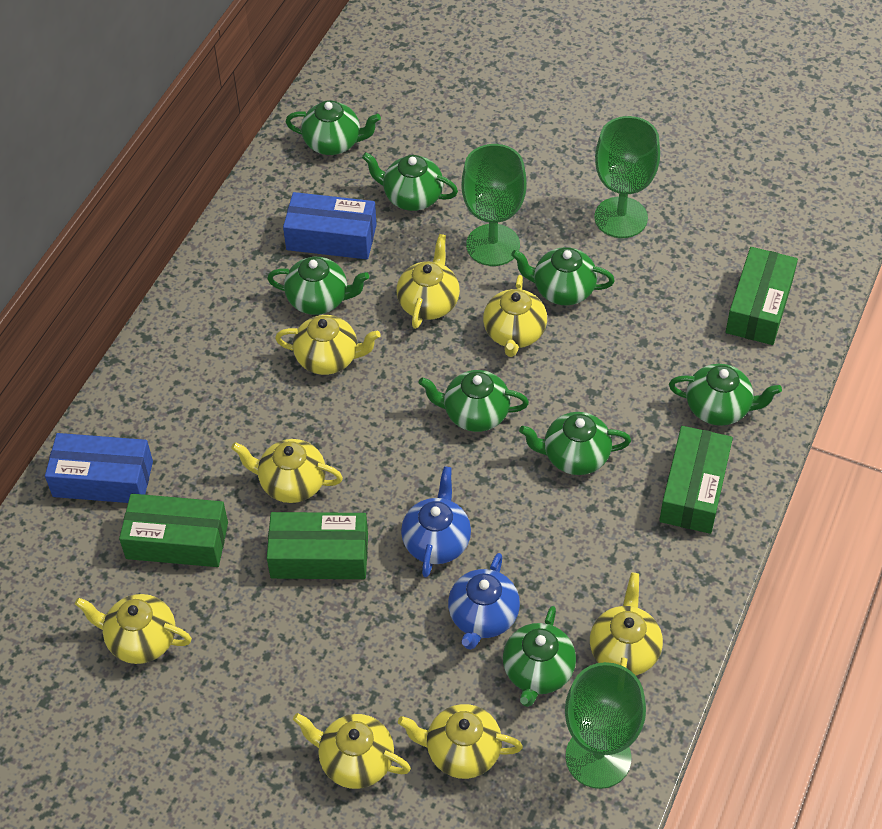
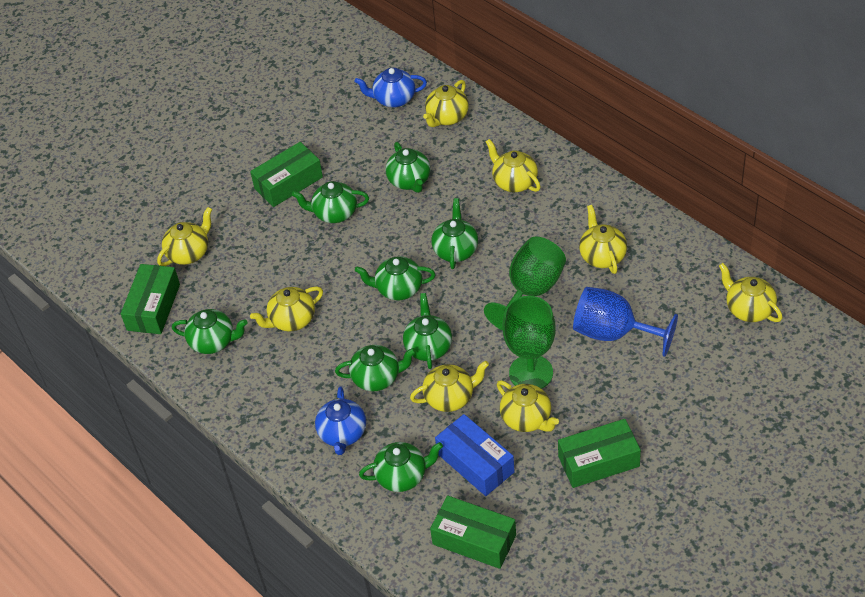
blue box: 2 -> 1
blue goblet: 0 -> 1
green goblet: 3 -> 2

